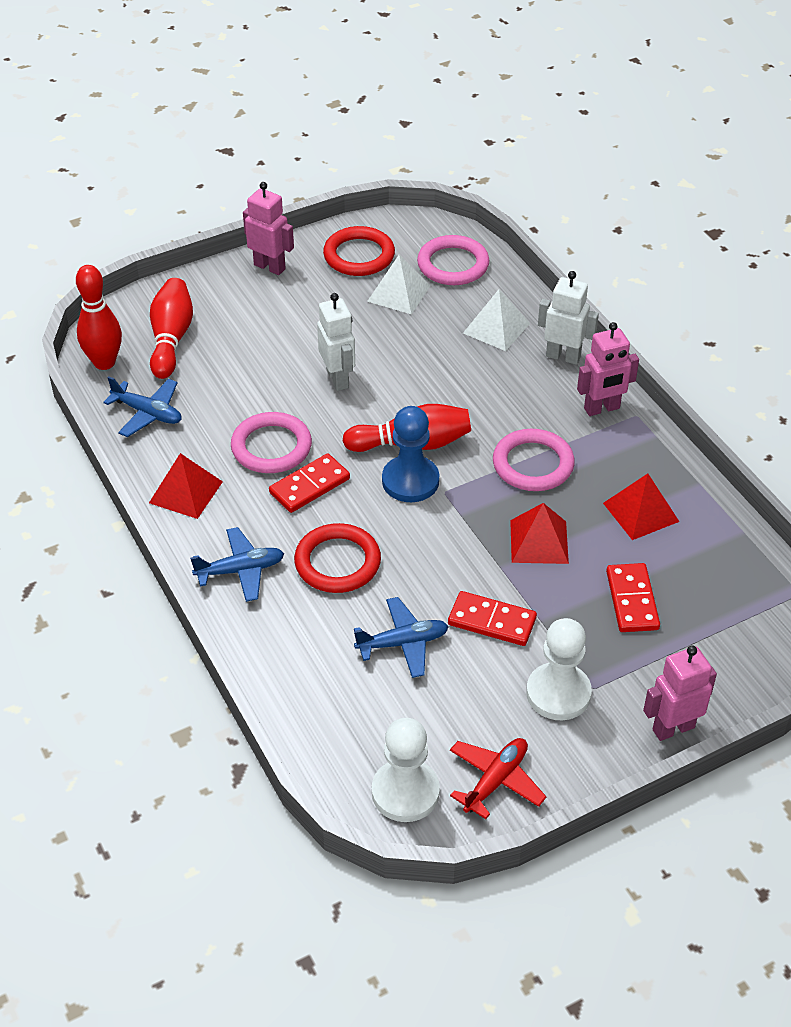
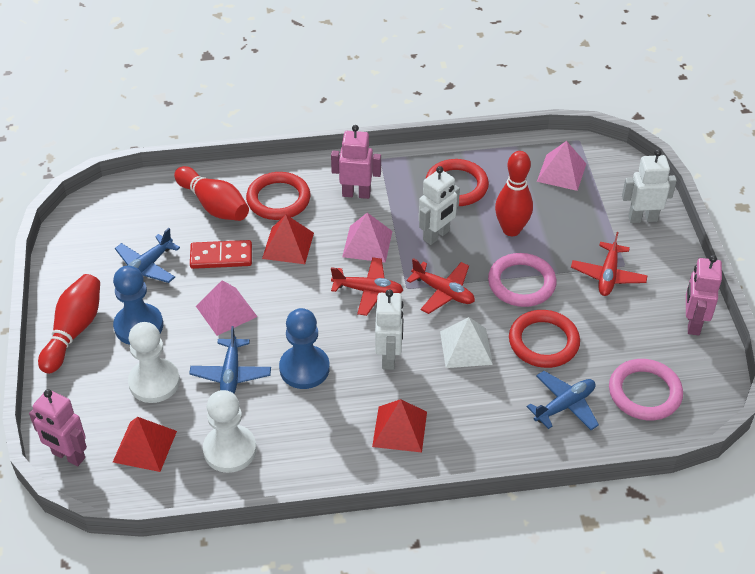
blue pawn: 1 -> 2
pink pyramid: 0 -> 3
pink ring: 3 -> 2
red domino: 3 -> 1
red plane: 1 -> 3
red ring: 2 -> 3
white pyramid: 2 -> 1
white robot: 2 -> 3

